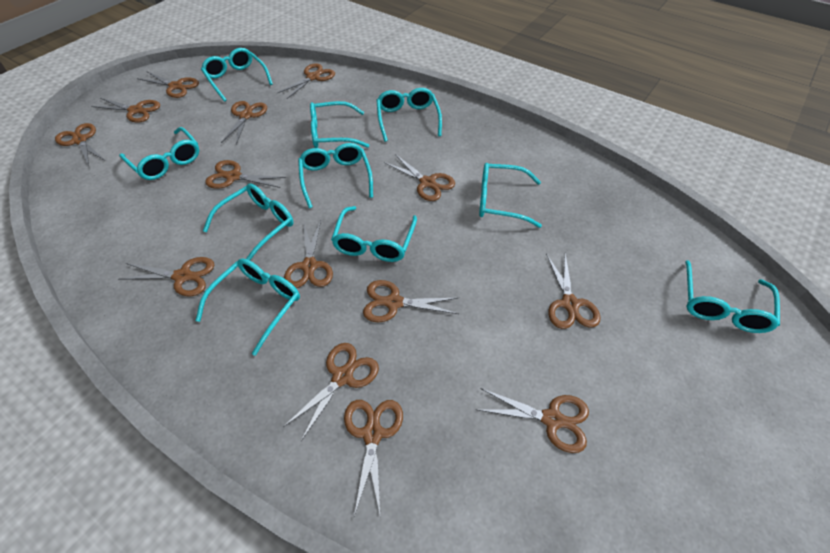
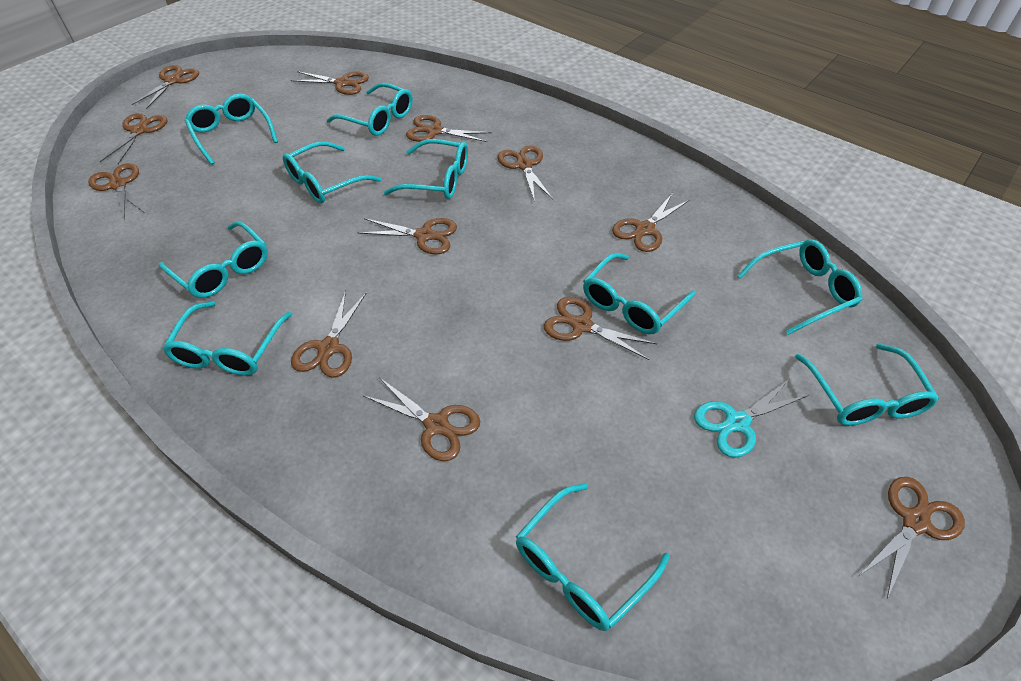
brown scissors: 14 -> 12
turquoise scissors: 0 -> 1

